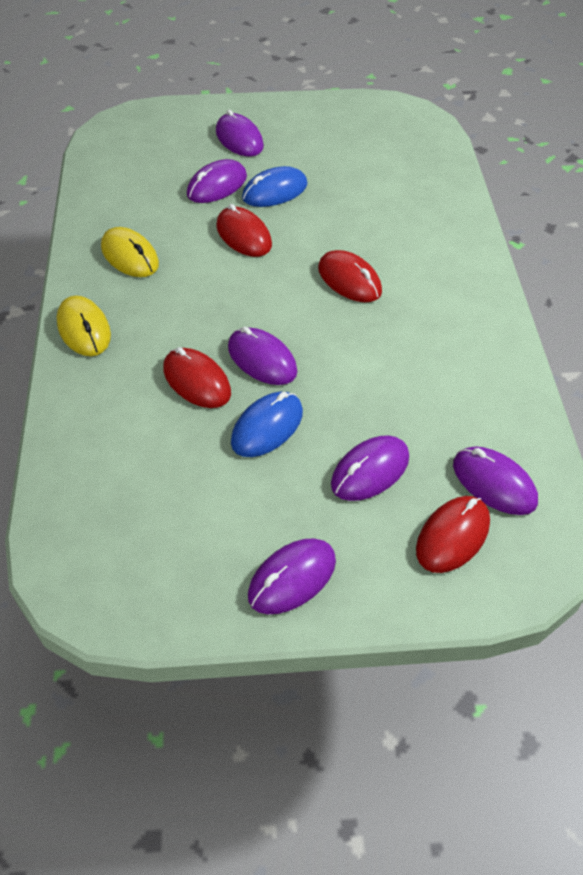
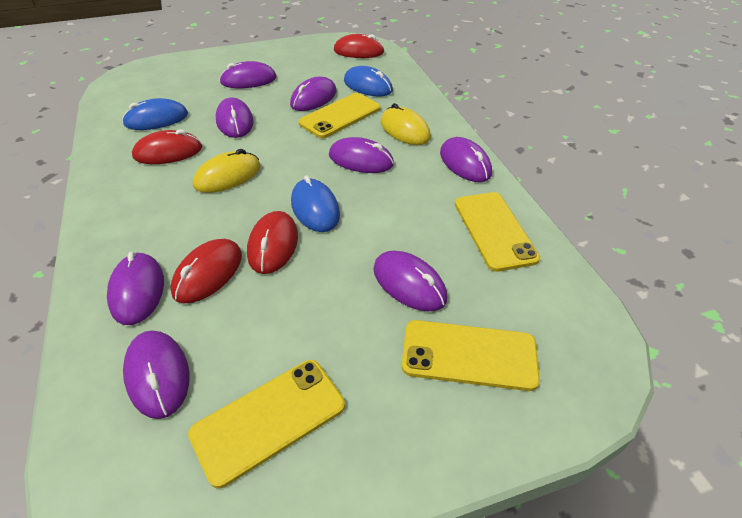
blue mouse: 2 -> 3
purple mouse: 6 -> 8
yellow phone: 0 -> 4

